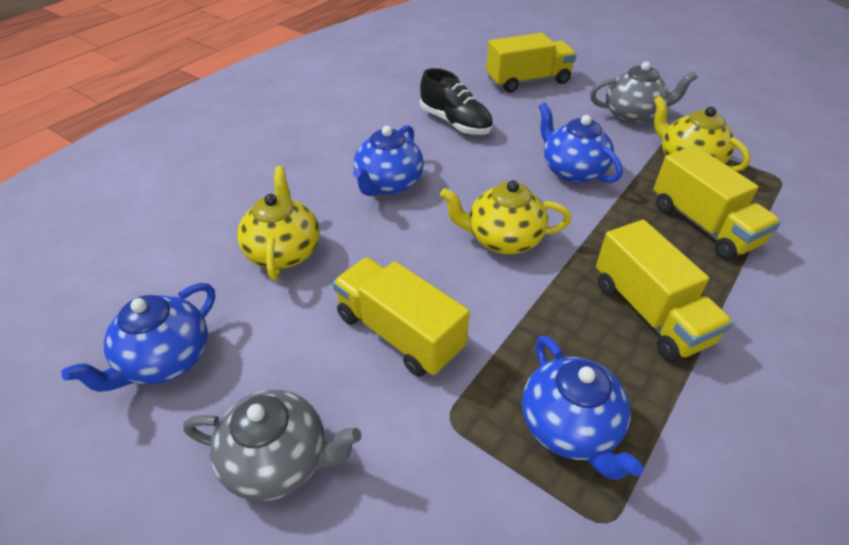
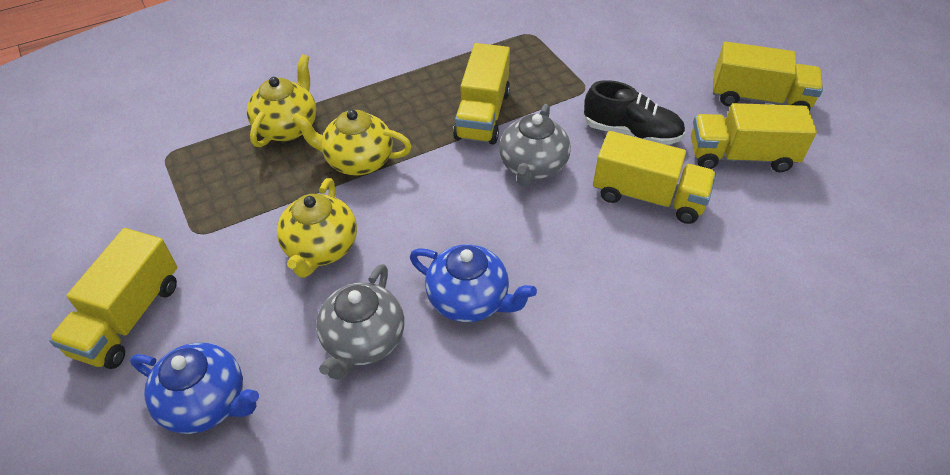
blue teapot: 4 -> 2
yellow truck: 4 -> 5

